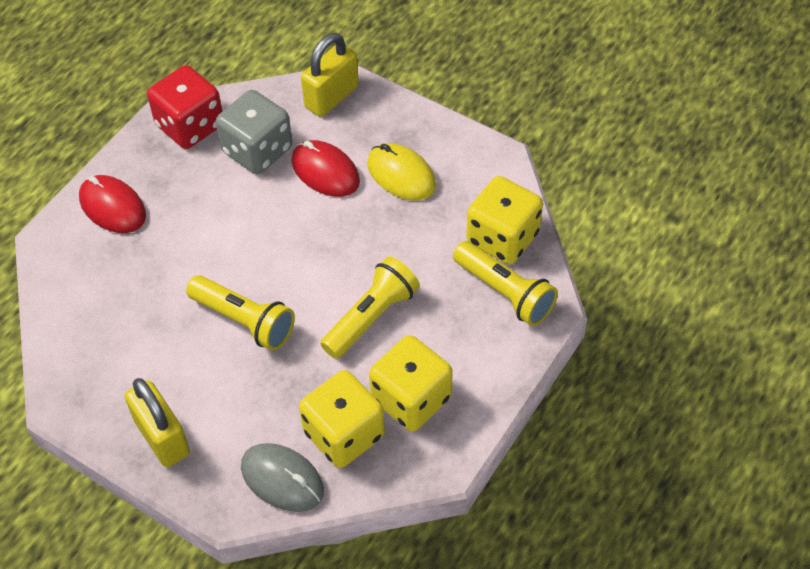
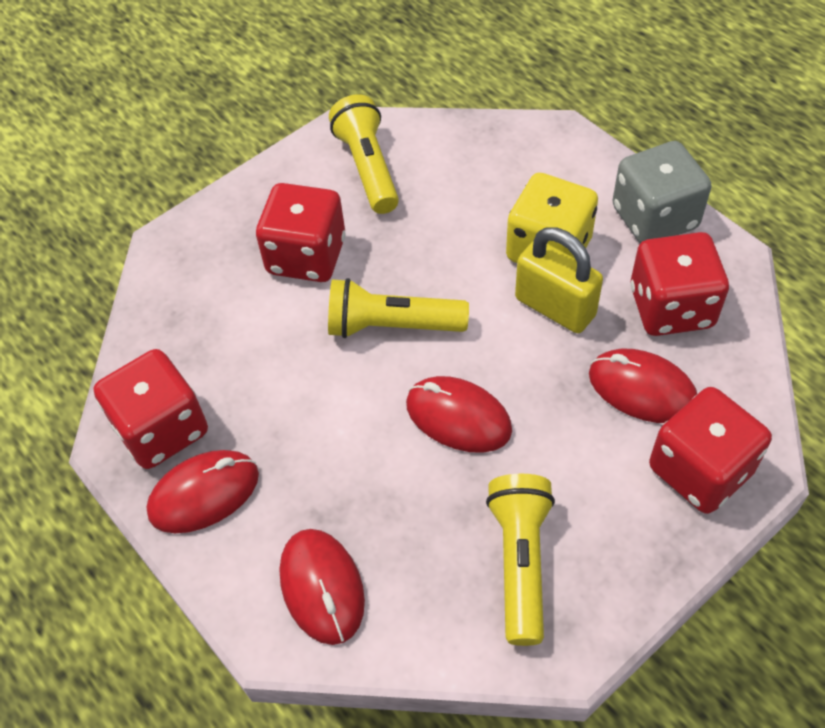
grey mouse: 1 -> 0
red dice: 1 -> 4
red mouse: 2 -> 4
yellow dice: 3 -> 1
yellow mouse: 1 -> 0
yellow padlock: 2 -> 1

